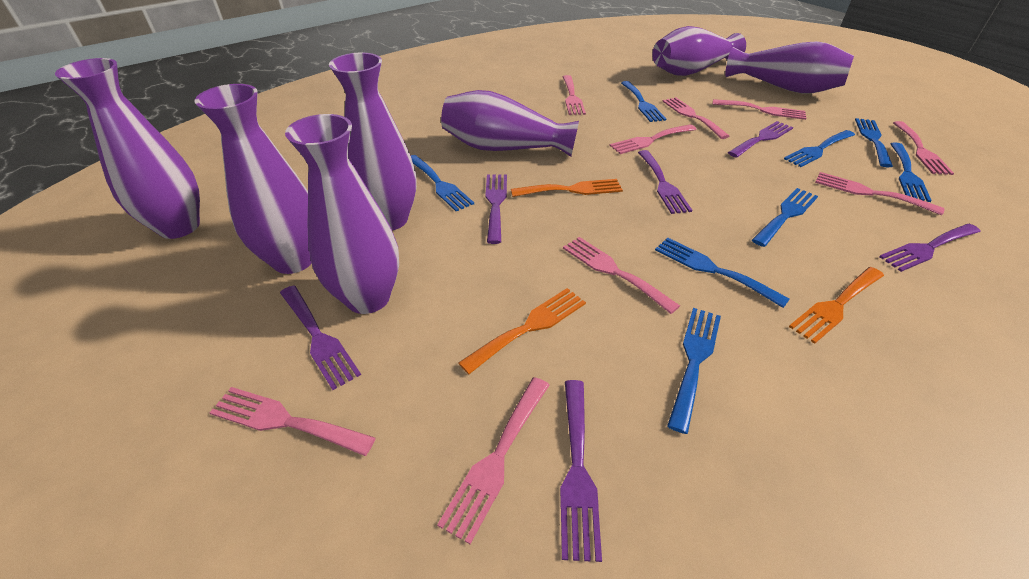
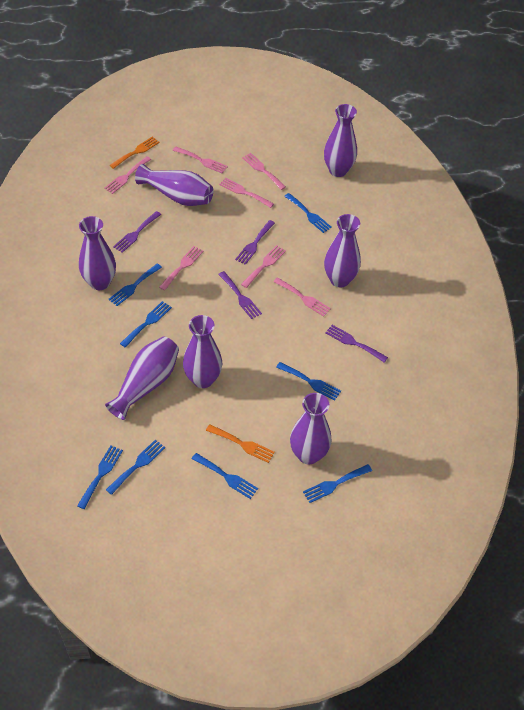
orange fork: 3 -> 2
pink fork: 9 -> 7
purple fork: 6 -> 4

